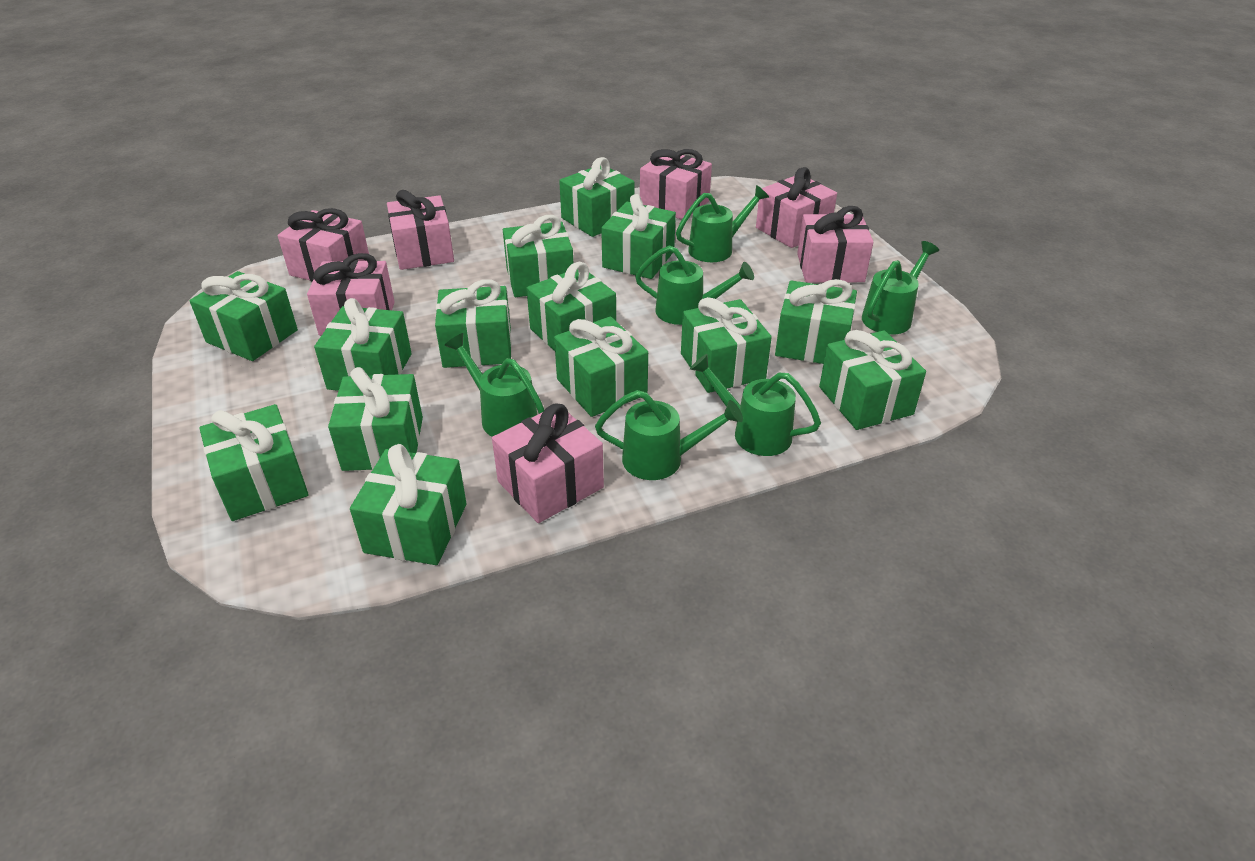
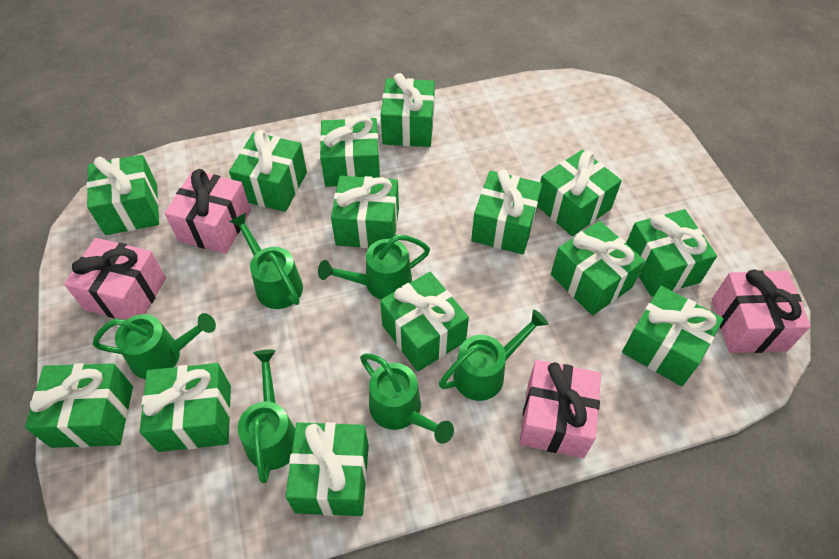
pink gift: 7 -> 4

